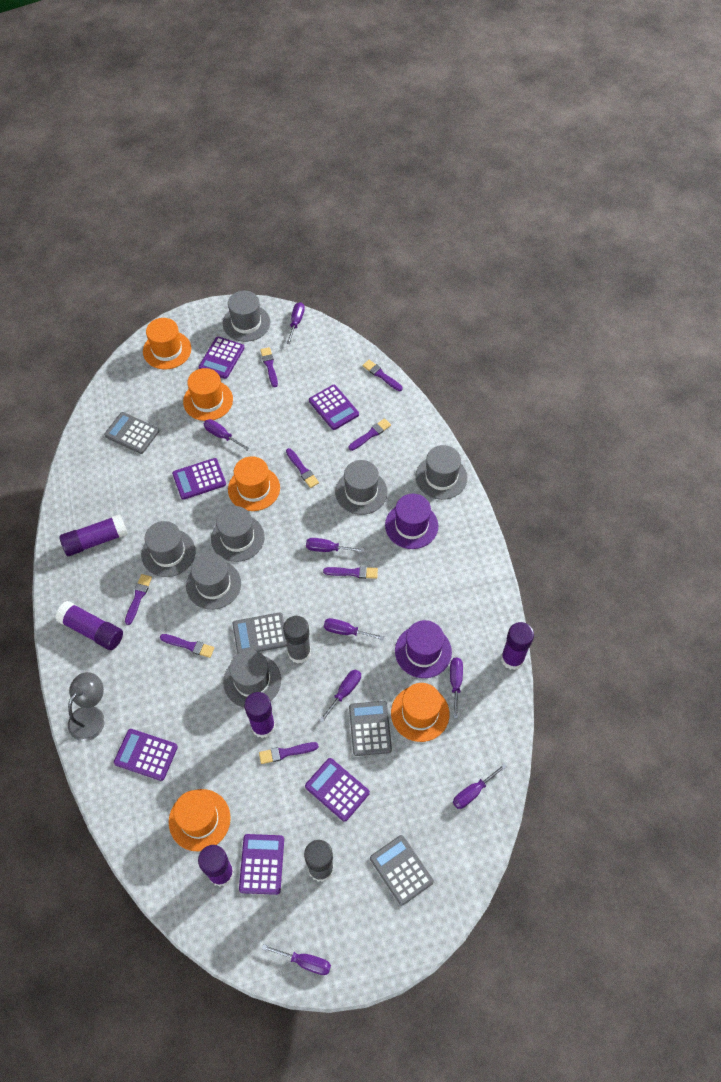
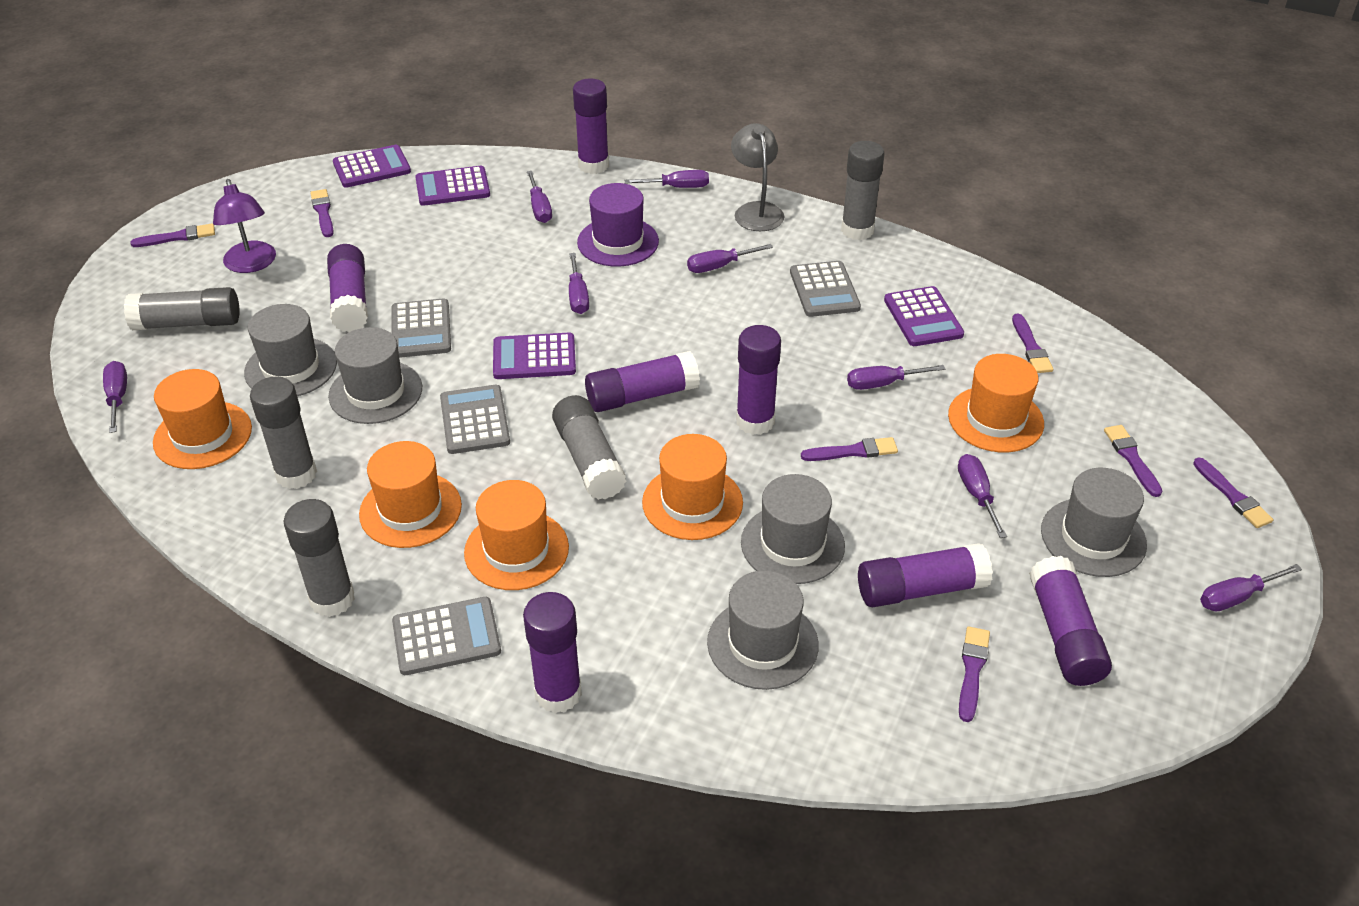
grey glue stick: 2 -> 5
grey hat: 7 -> 5
purple brush: 8 -> 7
purple calculator: 6 -> 4
purple glue stick: 5 -> 7
purple hat: 2 -> 1
purple lamp: 0 -> 1

